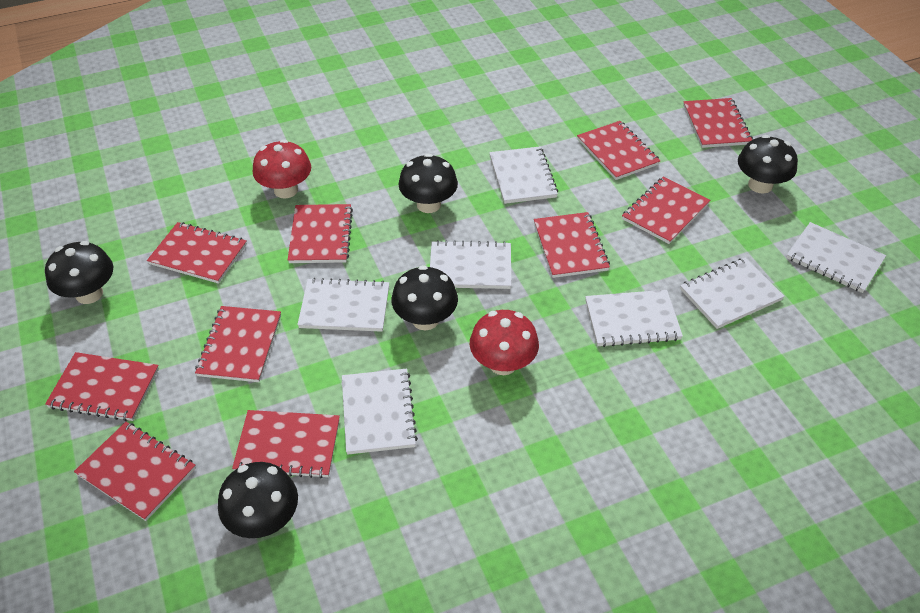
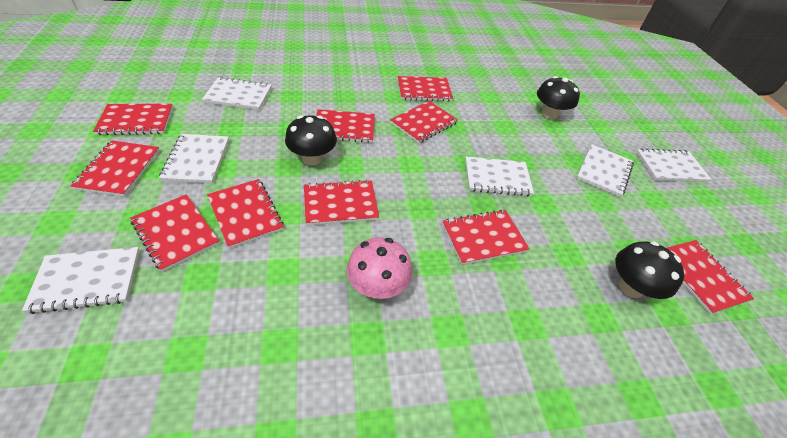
black mushroom: 5 -> 3
pink mushroom: 0 -> 1
red mushroom: 2 -> 0
white notebook: 7 -> 6

